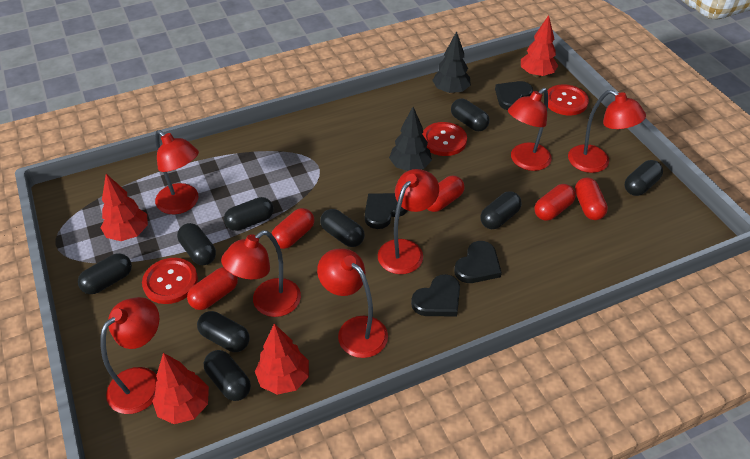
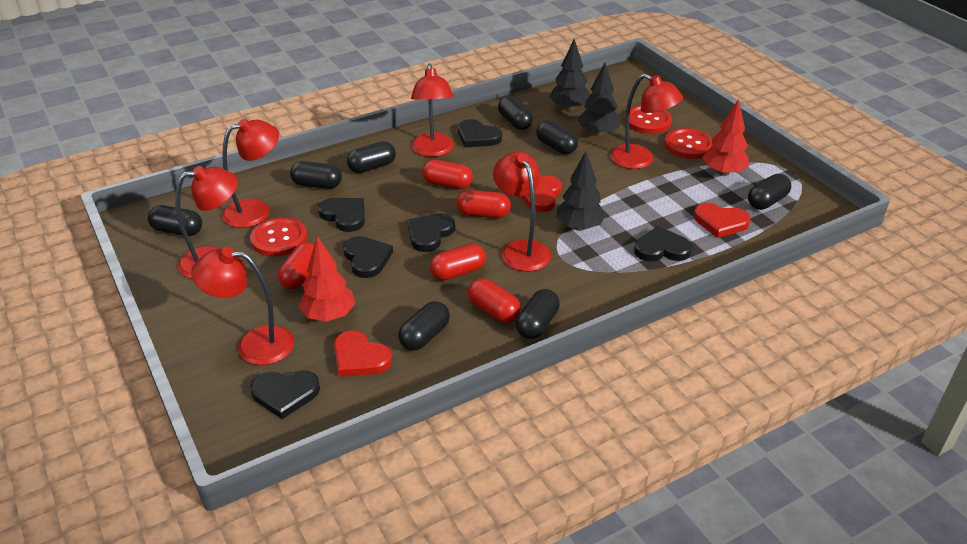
black capsule: 9 -> 8
black heart: 4 -> 6
black tree: 2 -> 3
red heart: 0 -> 3
red lamp: 7 -> 6
red tree: 4 -> 2

